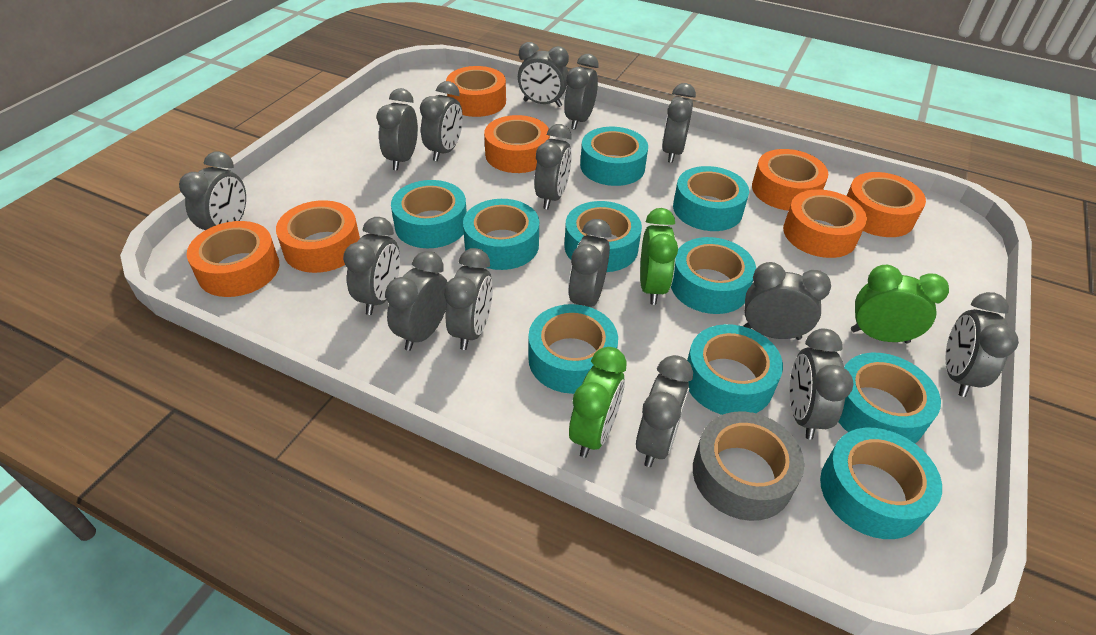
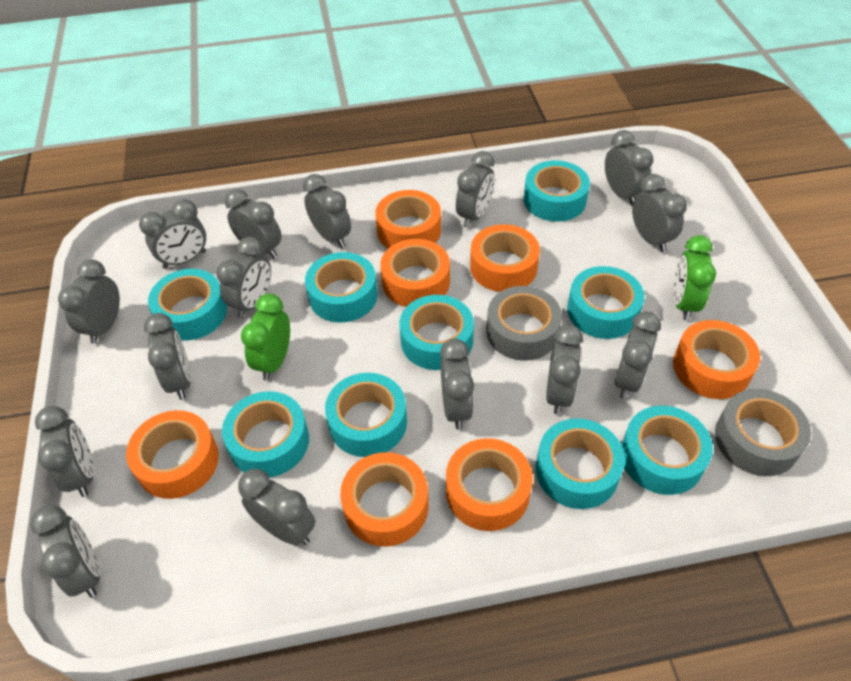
green clock: 3 -> 2
grey tape: 1 -> 2
turquoise tape: 10 -> 9

